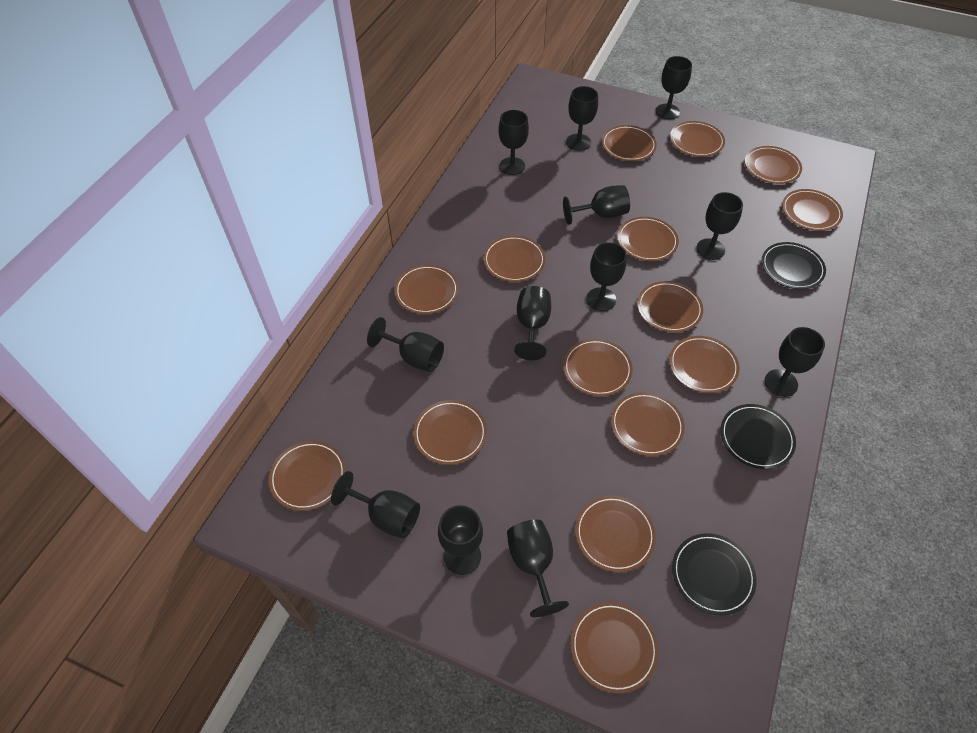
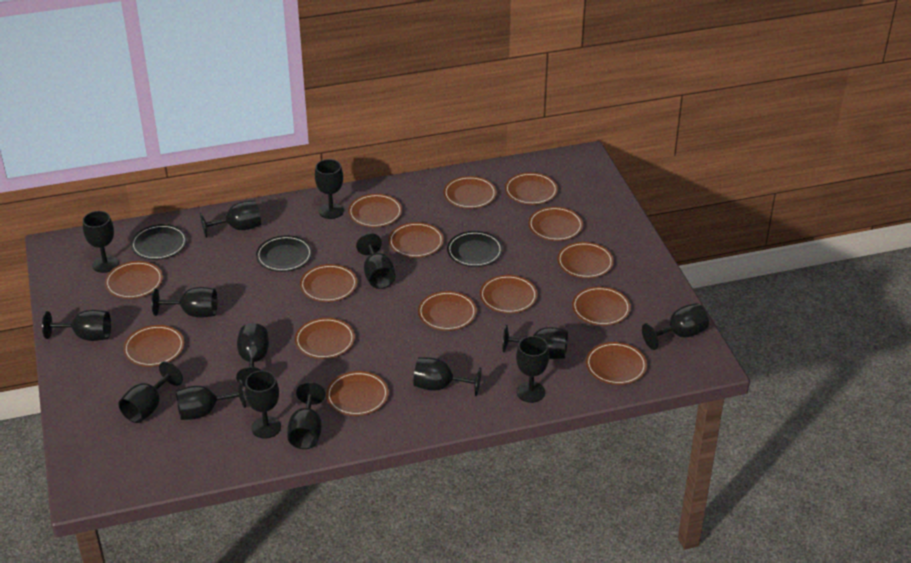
black goblet: 12 -> 15

